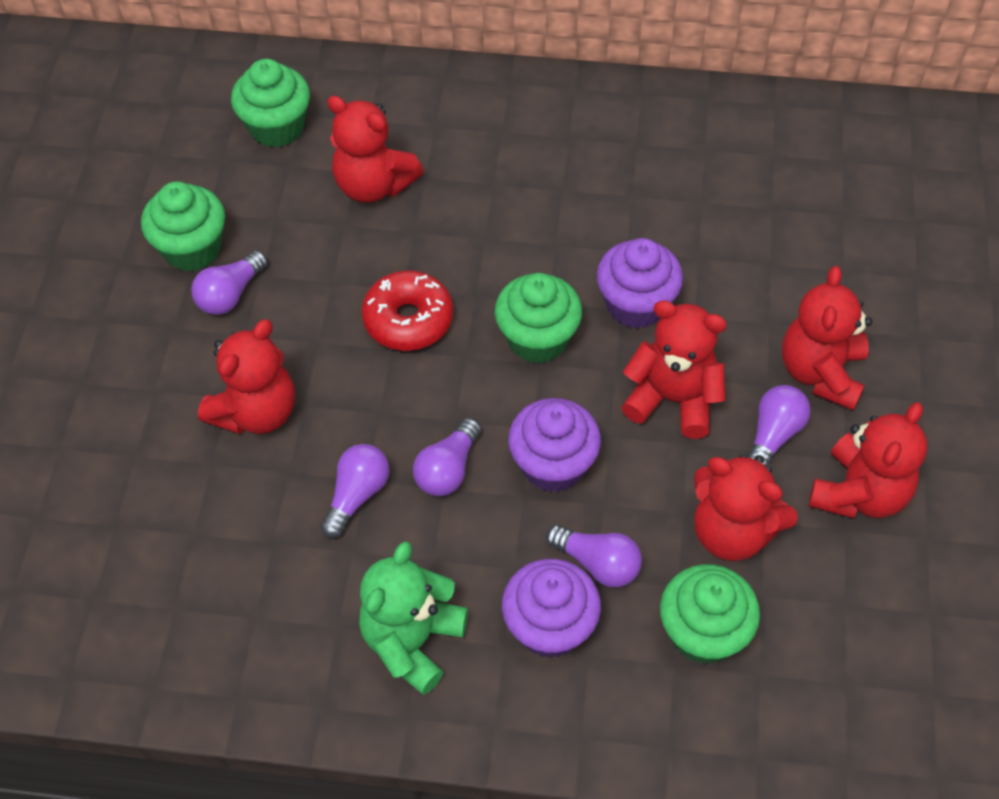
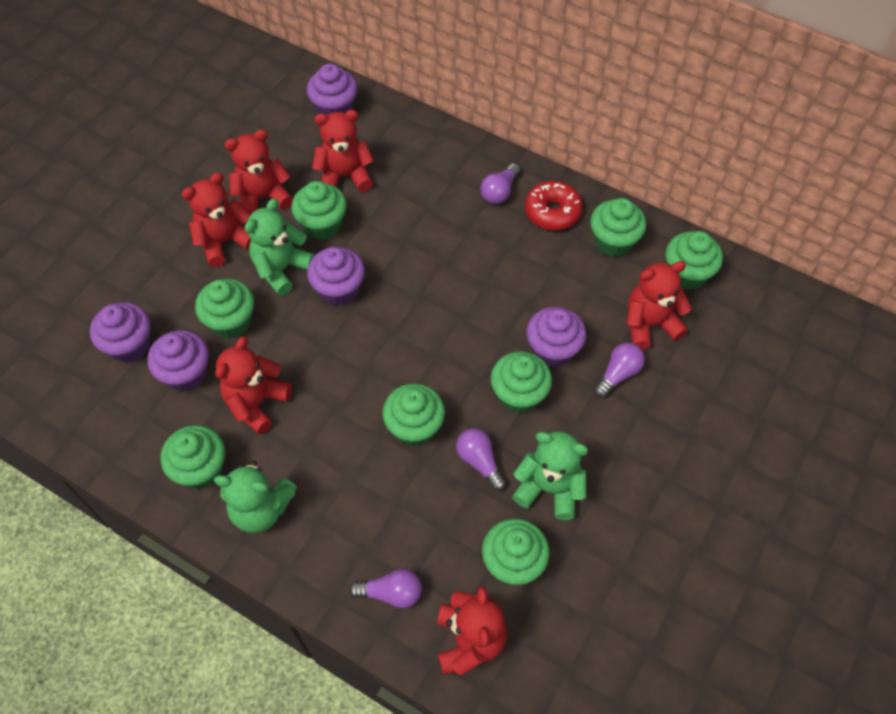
green cupcake: 4 -> 8
green teddy bear: 1 -> 3
purple cupcake: 3 -> 5
purple light bulb: 5 -> 4

